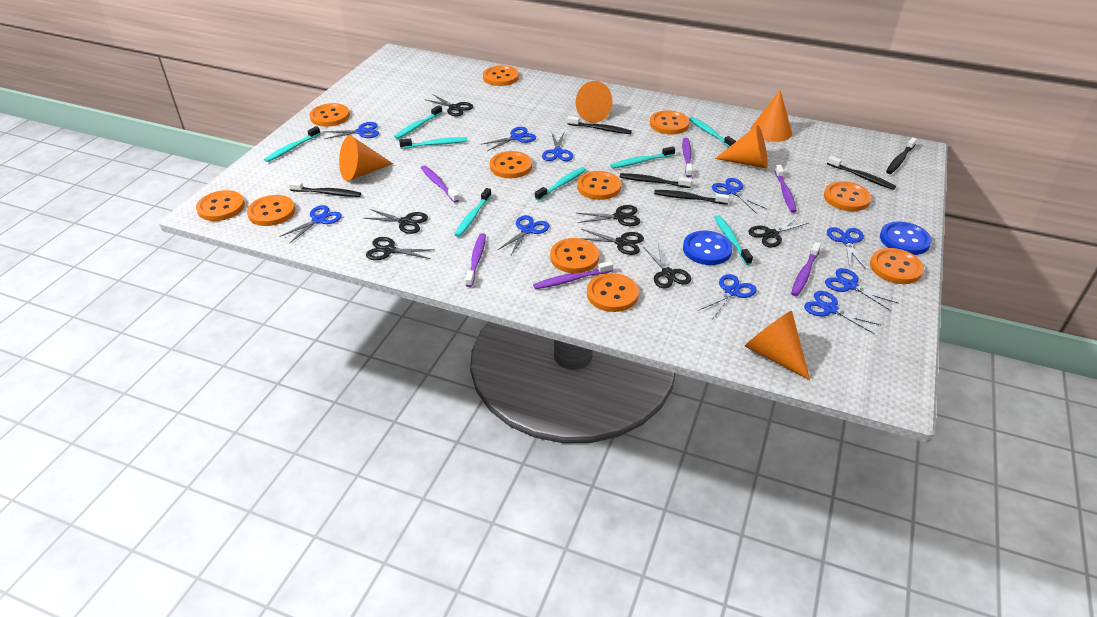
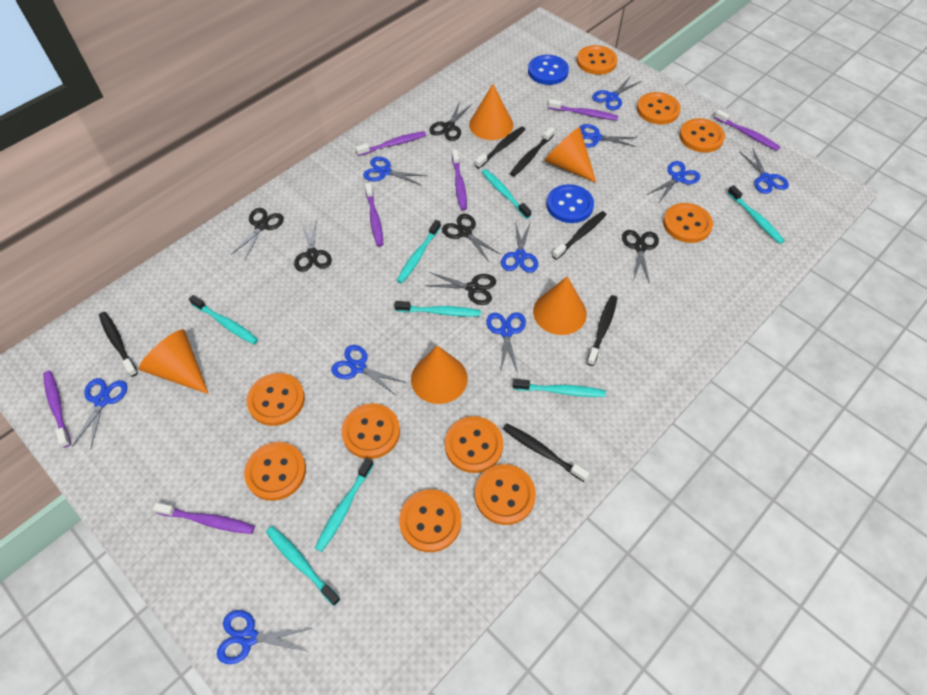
black scissors: 7 -> 6
orange button: 11 -> 10
purple toothbrush: 6 -> 7

